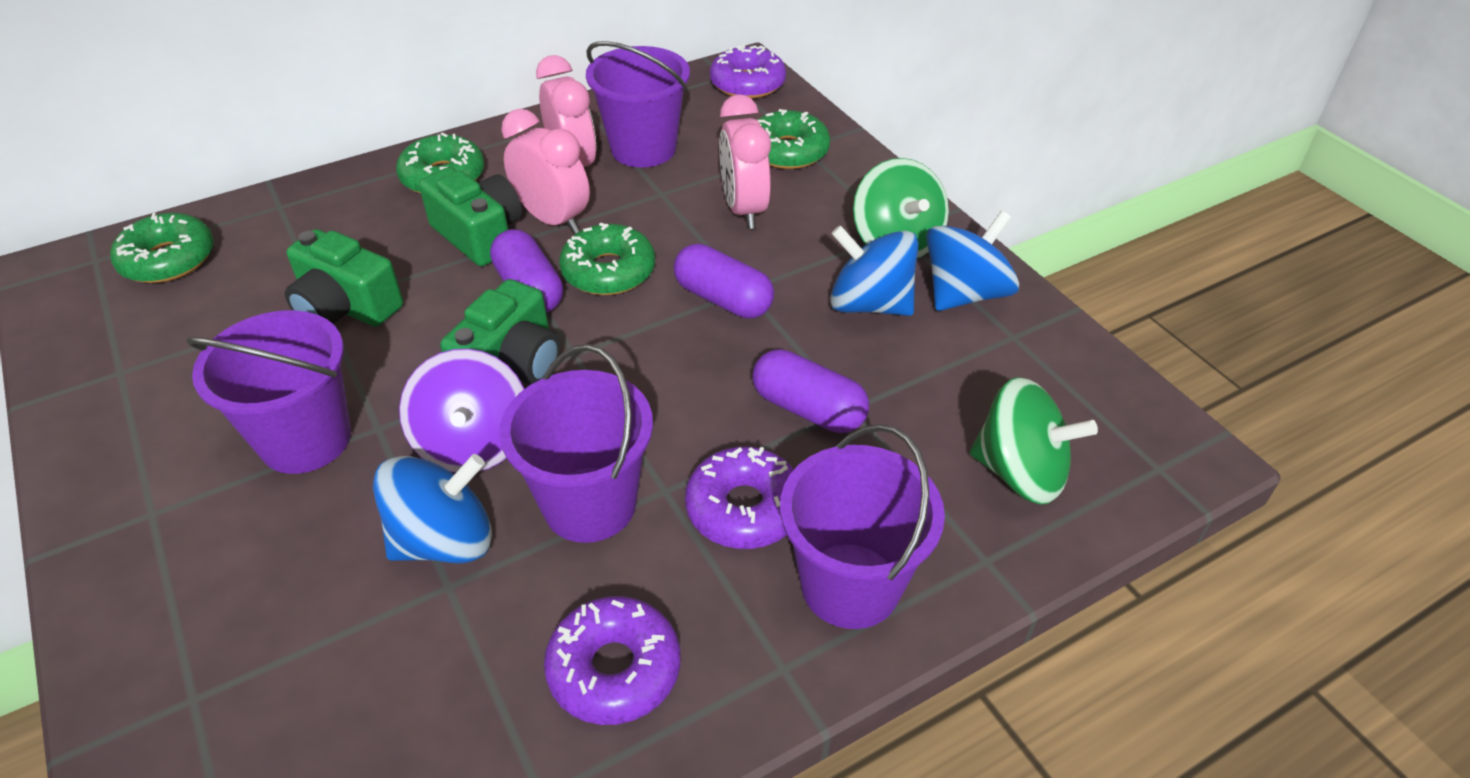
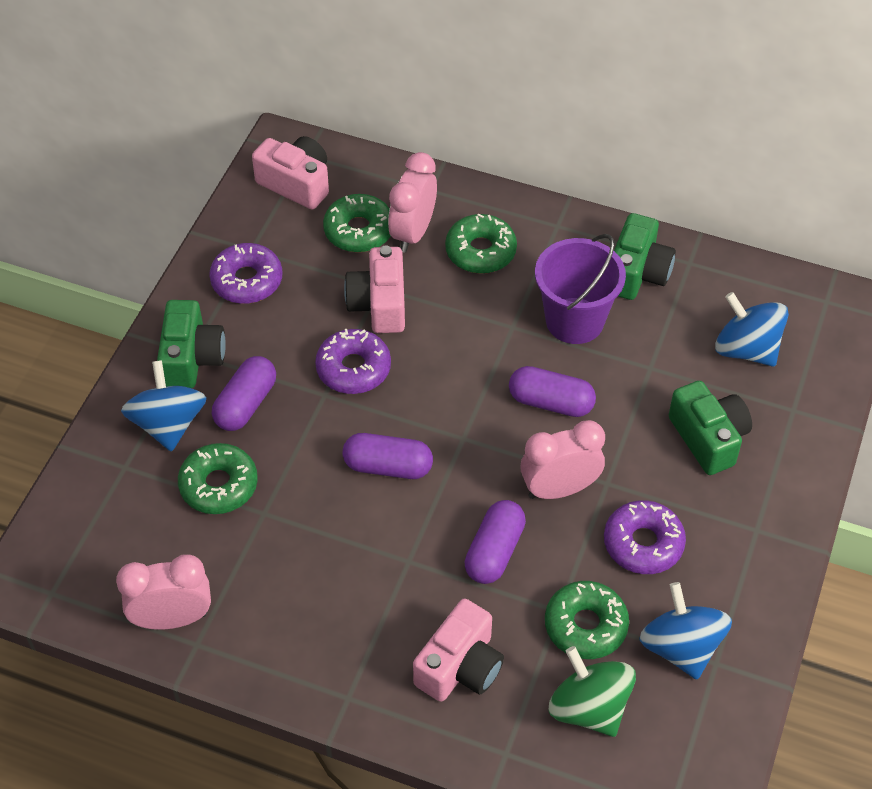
green spinning top: 2 -> 1
pink camera: 0 -> 3
purple bucket: 4 -> 1
purple capsule: 3 -> 4
purple spinning top: 1 -> 0

